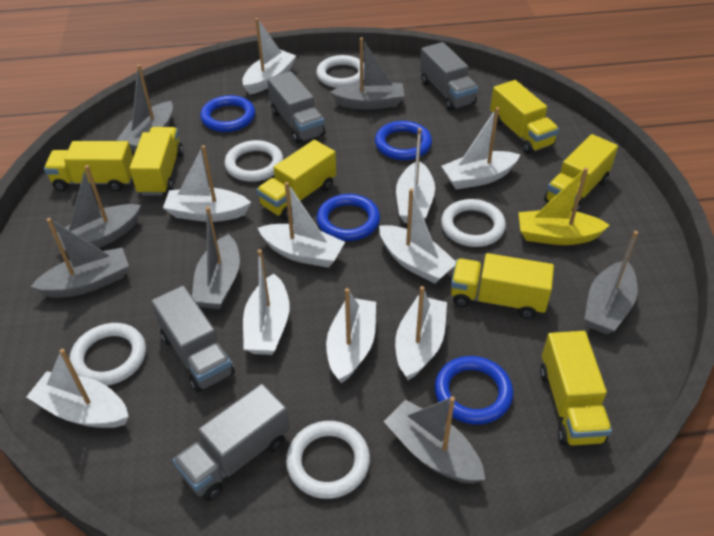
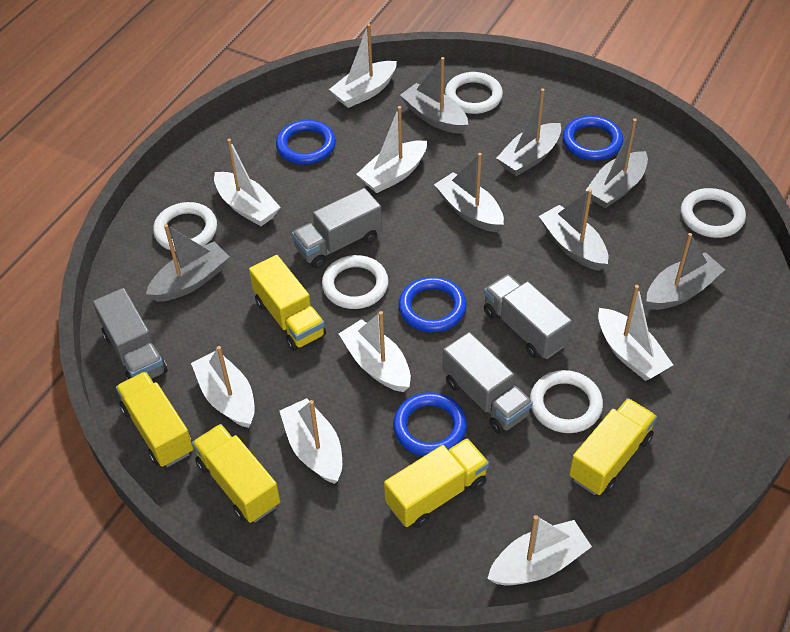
white boat: 10 -> 8
yellow boat: 1 -> 0
yellow truck: 7 -> 5

